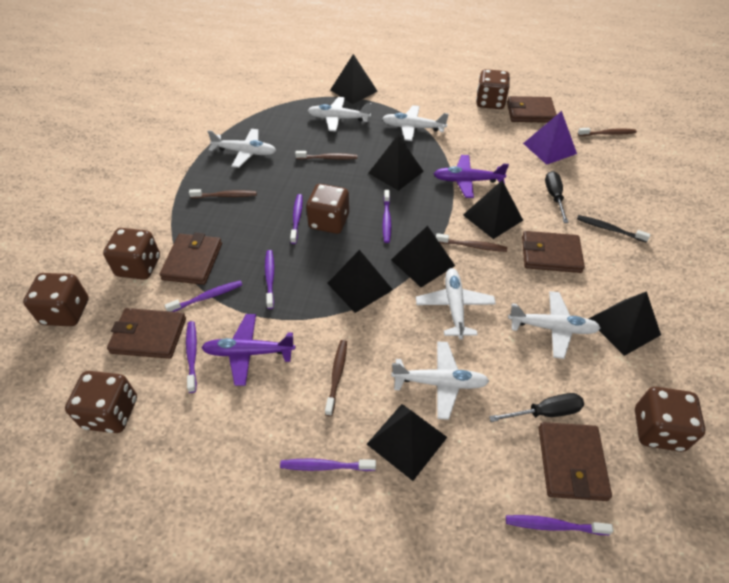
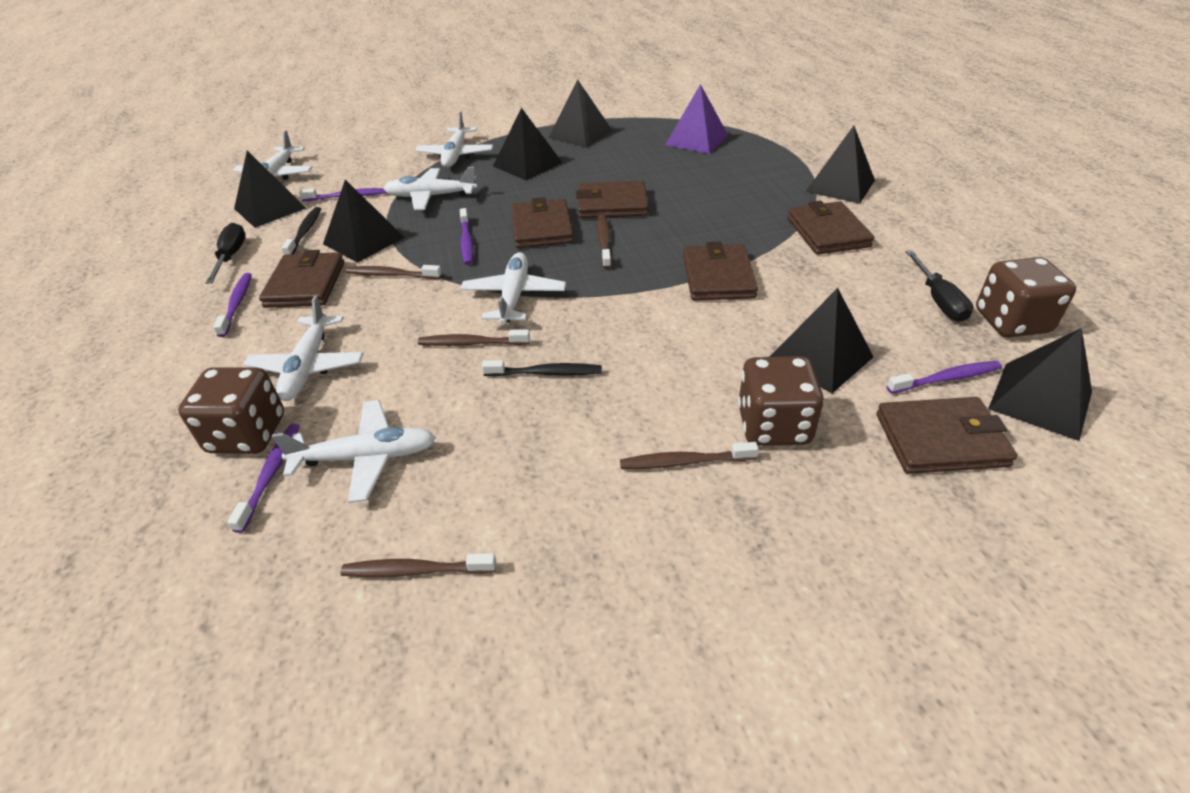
black toothbrush: 1 -> 2
brown dice: 6 -> 3
brown wallet: 5 -> 6
purple plane: 2 -> 0
purple toothbrush: 7 -> 5

